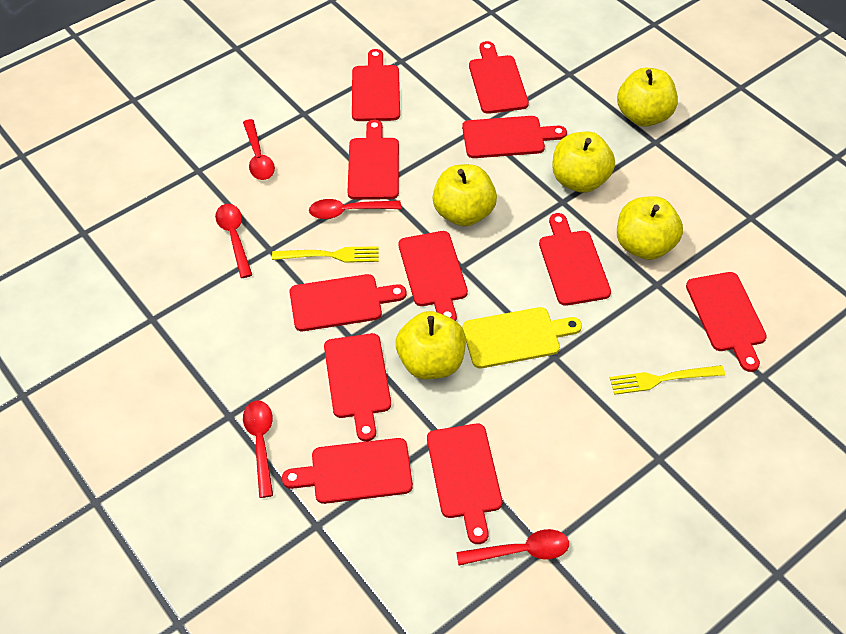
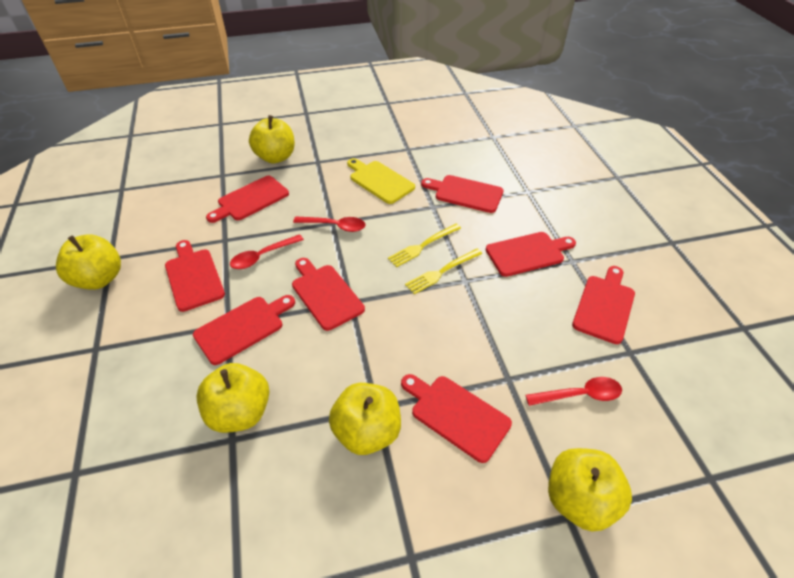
red cutting board: 11 -> 8
red spoon: 5 -> 3

